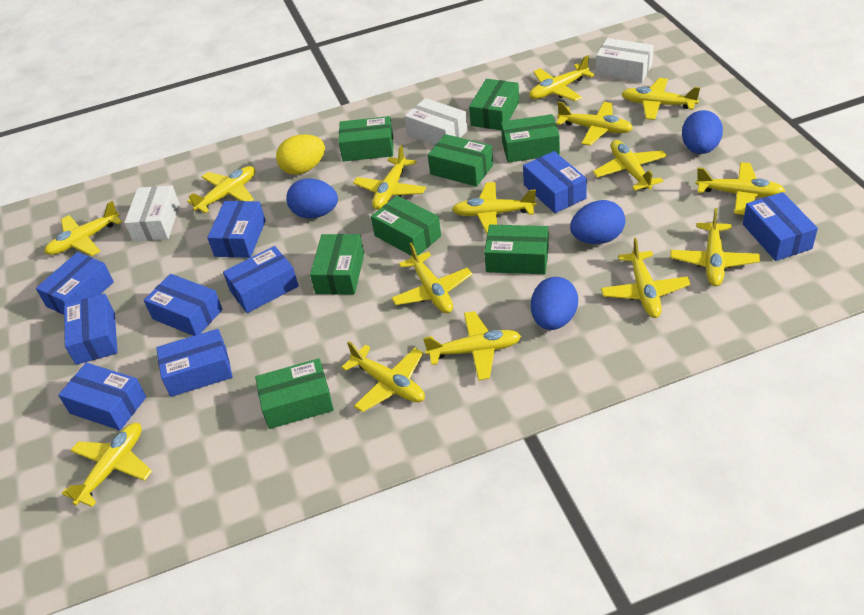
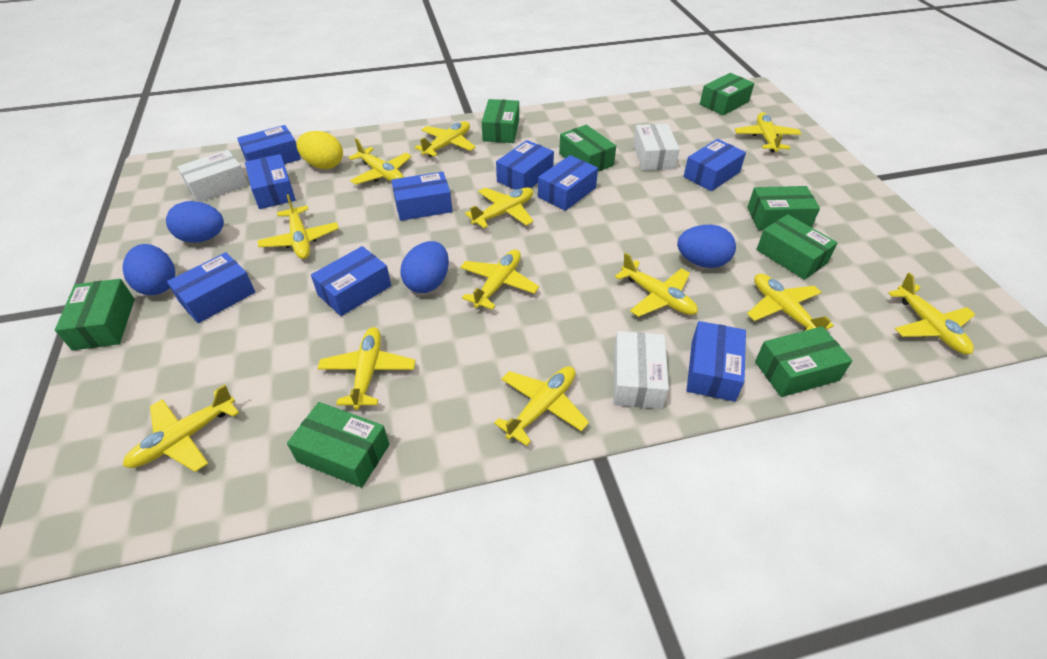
yellow plane: 15 -> 12

